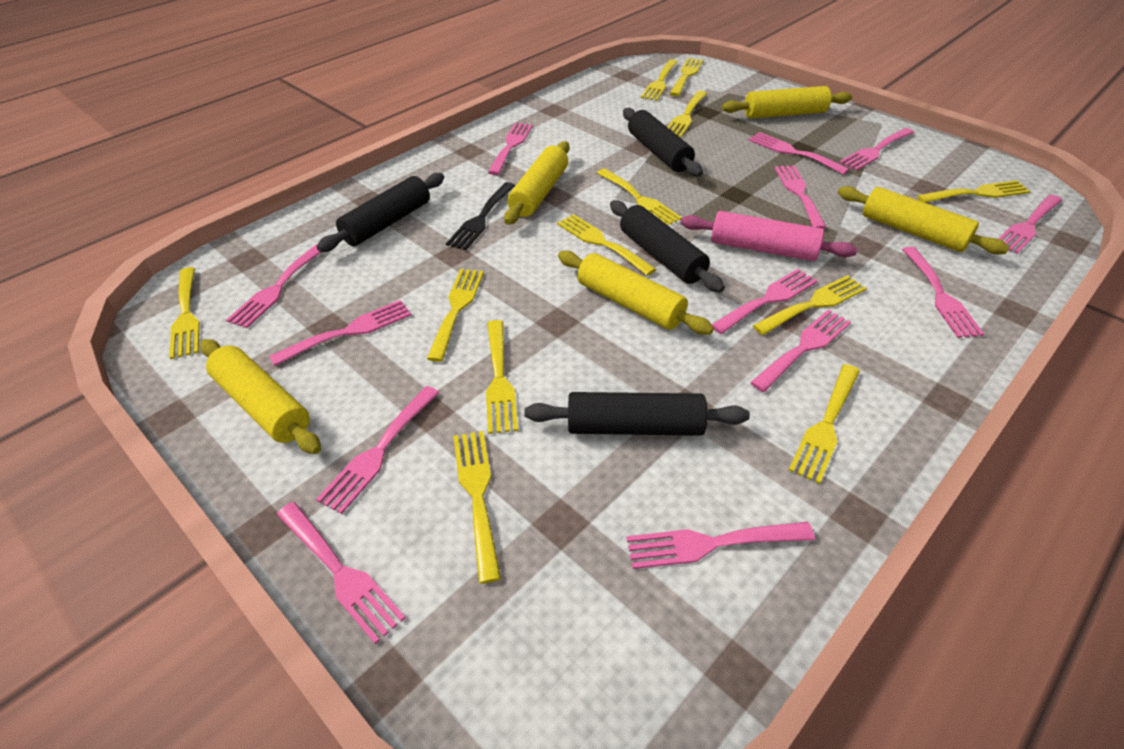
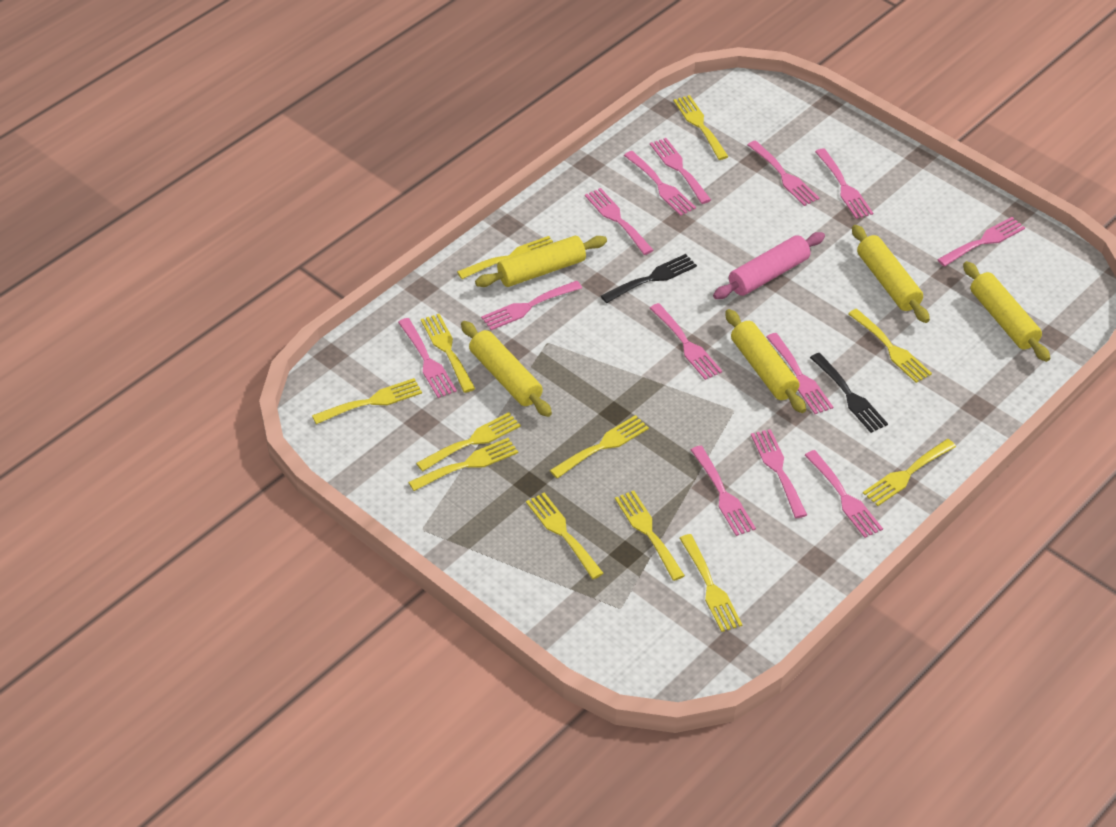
black fork: 1 -> 2
black rolling pin: 4 -> 0

